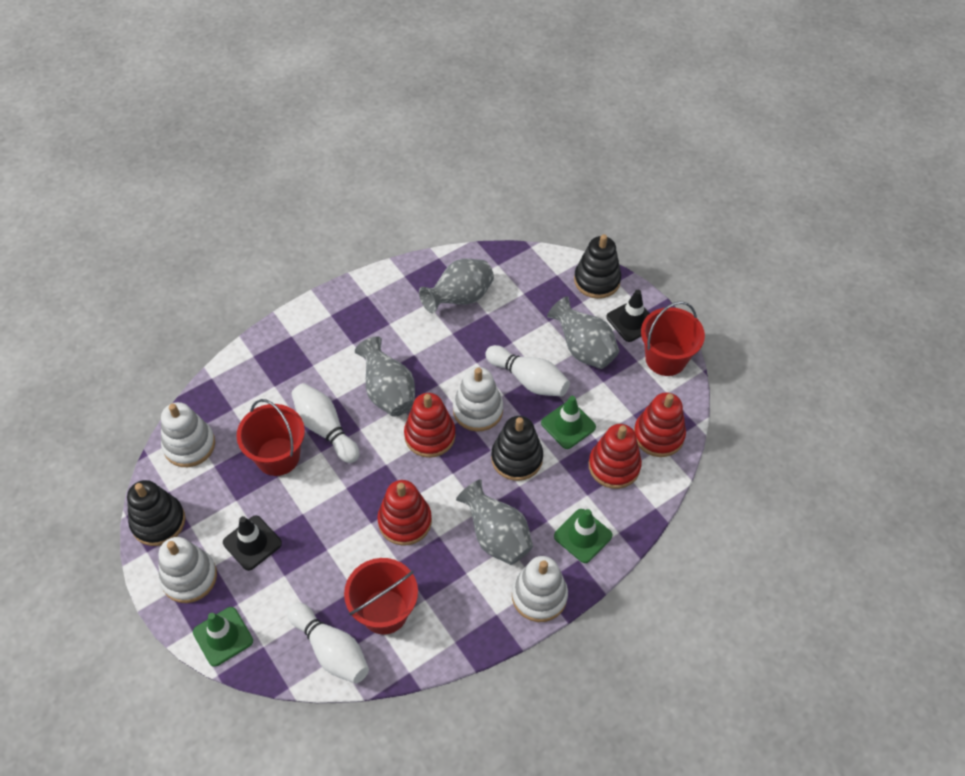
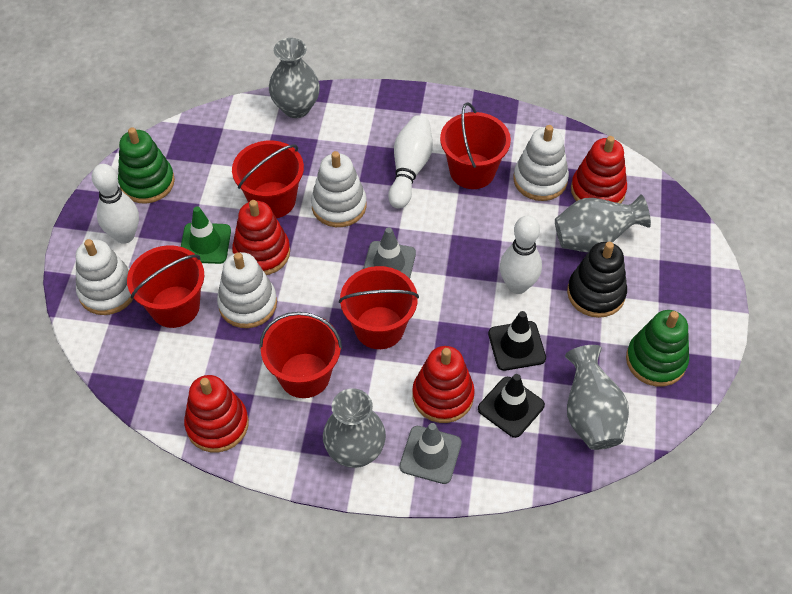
black stacking toy: 3 -> 1
green stacking toy: 0 -> 2
green traffic cone: 3 -> 1
grey traffic cone: 0 -> 2
red bucket: 3 -> 5

